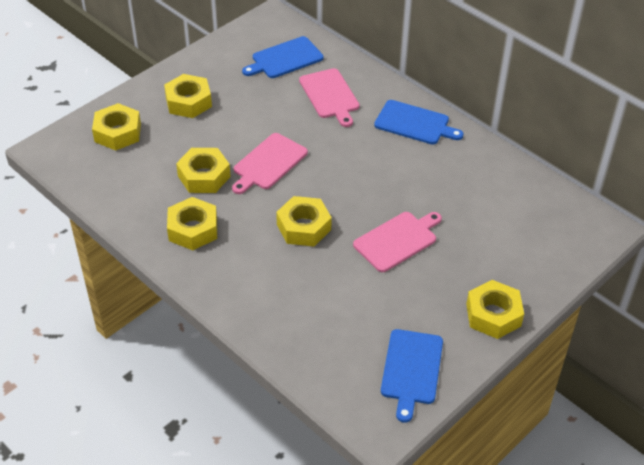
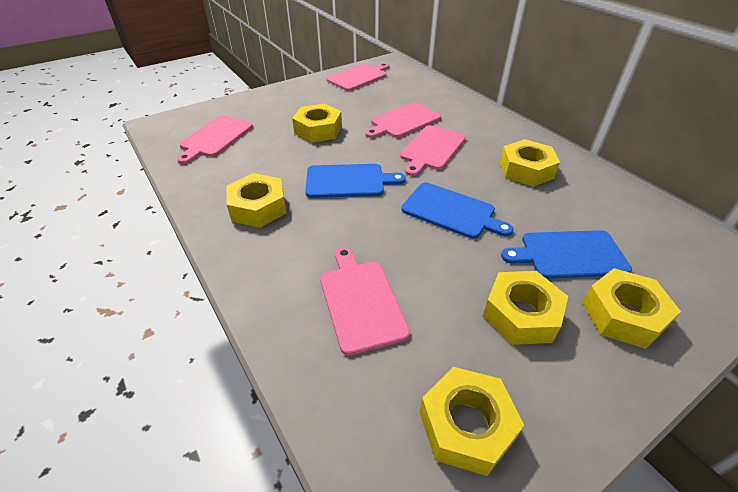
pink cutting board: 3 -> 5

